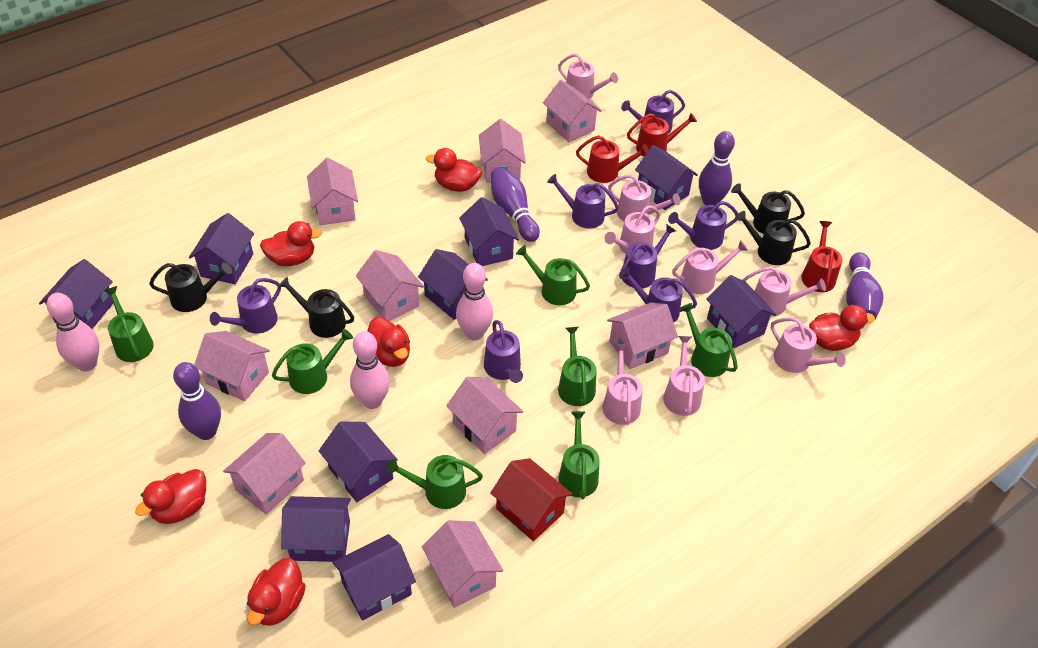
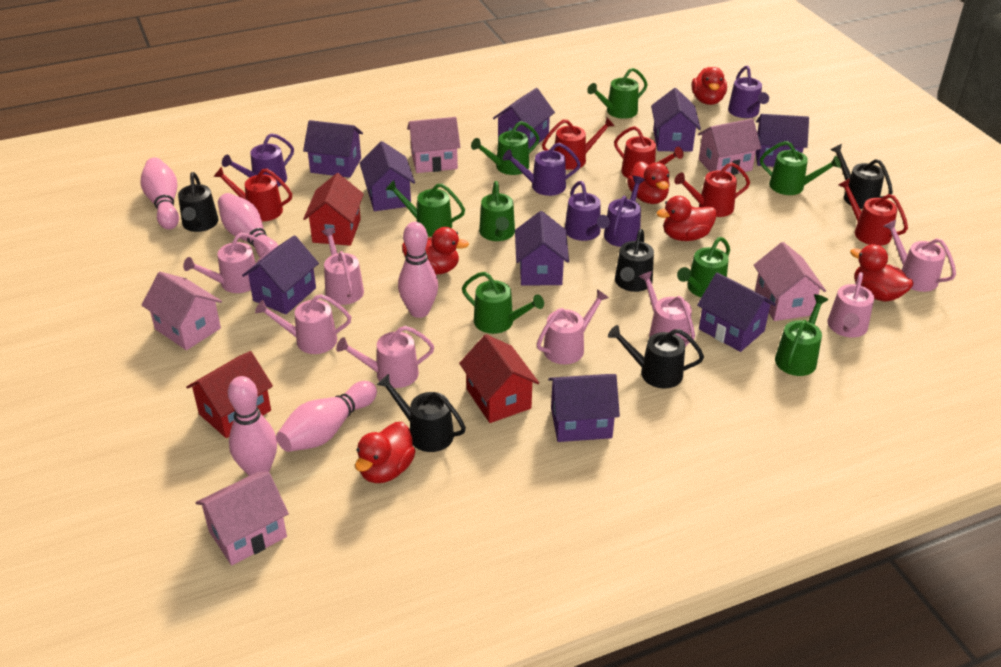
black watering can: 4 -> 5
green watering can: 7 -> 8
pink bowling pin: 3 -> 5
pink house: 9 -> 5
purple bowling pin: 4 -> 0
purple watering can: 7 -> 5
red house: 1 -> 3
red watering can: 3 -> 5

